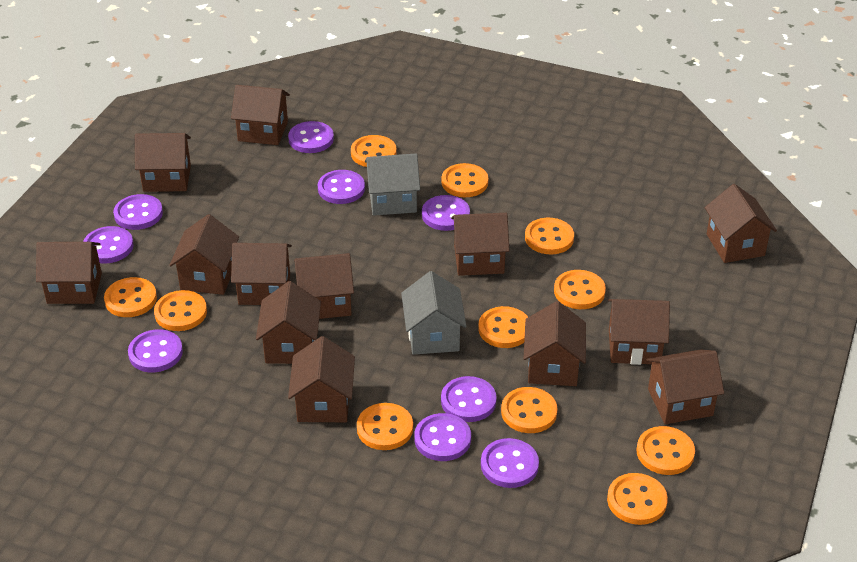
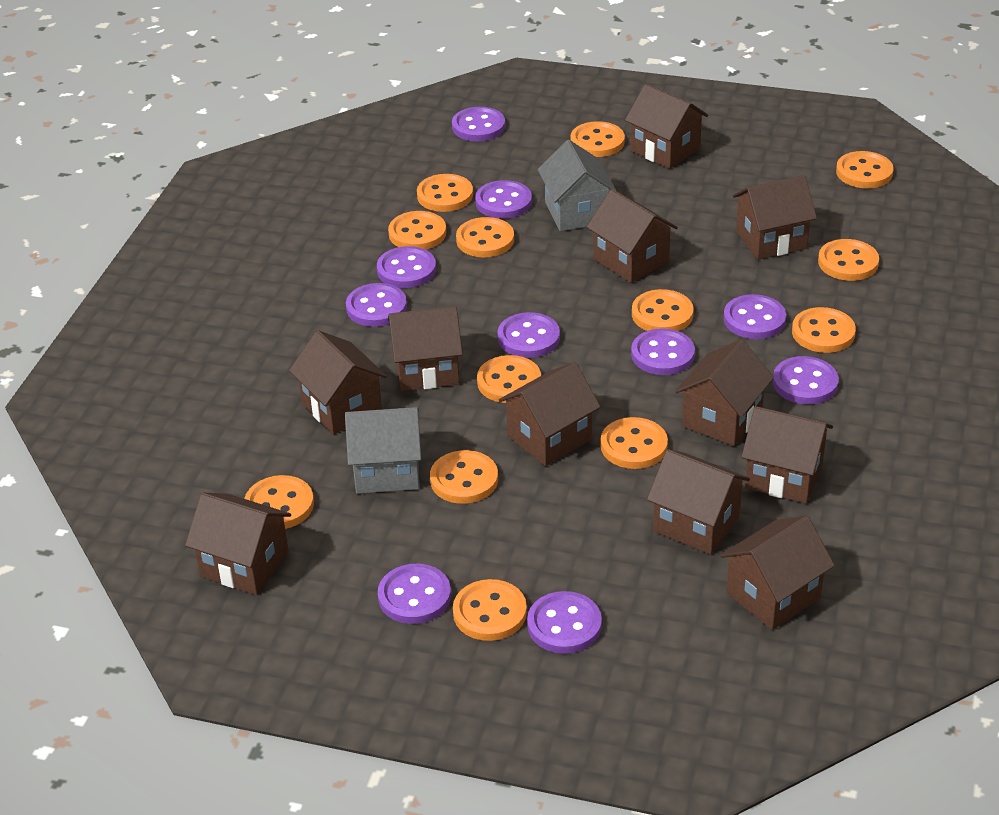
brown house: 13 -> 11
orange button: 11 -> 13
purple button: 9 -> 10

